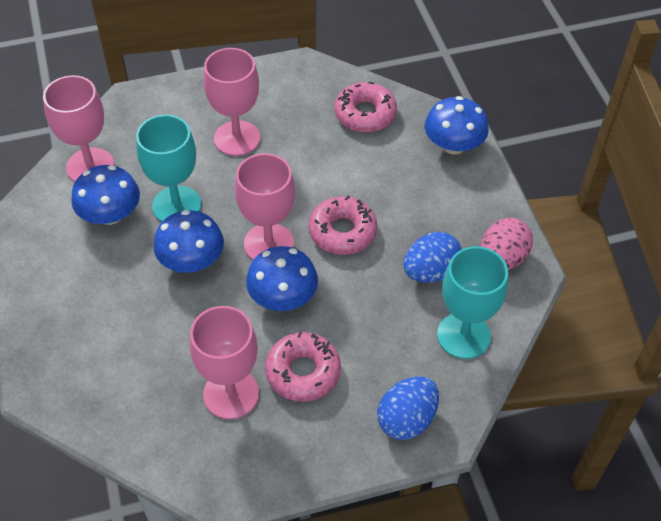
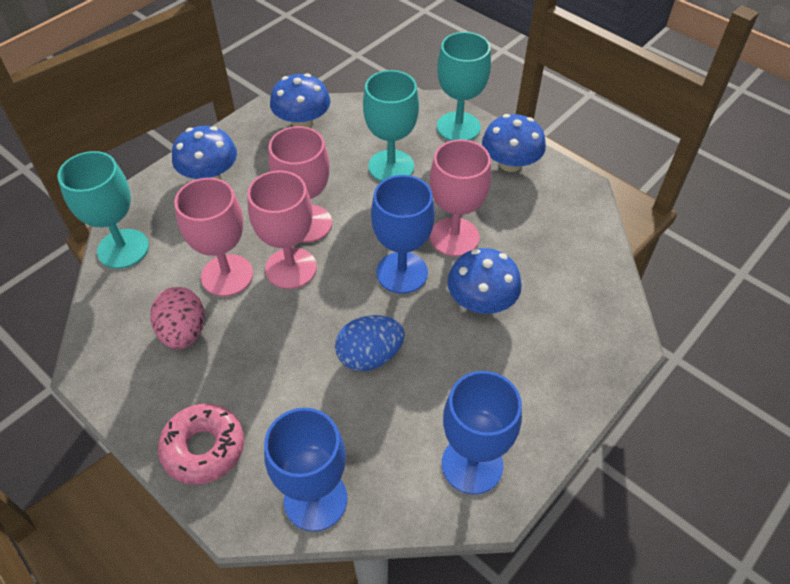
blue egg: 2 -> 1
blue goblet: 0 -> 3
pink donut: 3 -> 1
turquoise goblet: 2 -> 3

